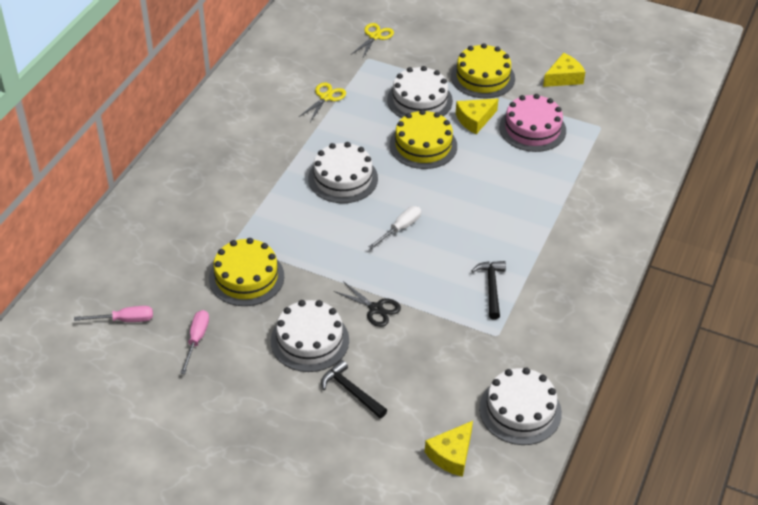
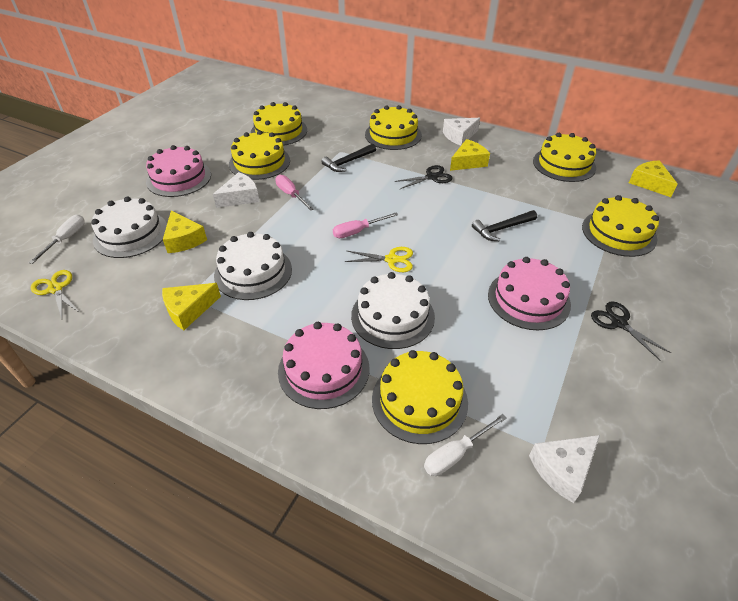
black scissors: 1 -> 2
pink cake: 1 -> 3
white cake: 4 -> 3
white cheese: 0 -> 3
white screwdriver: 1 -> 2
yellow cake: 3 -> 6
yellow cheese: 3 -> 4

